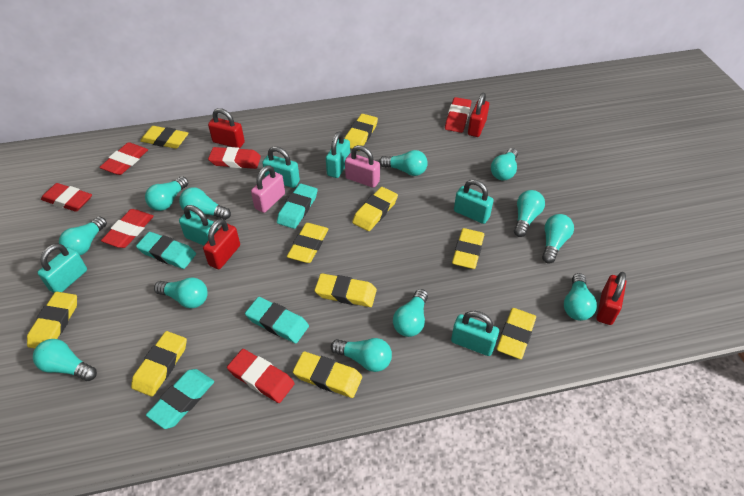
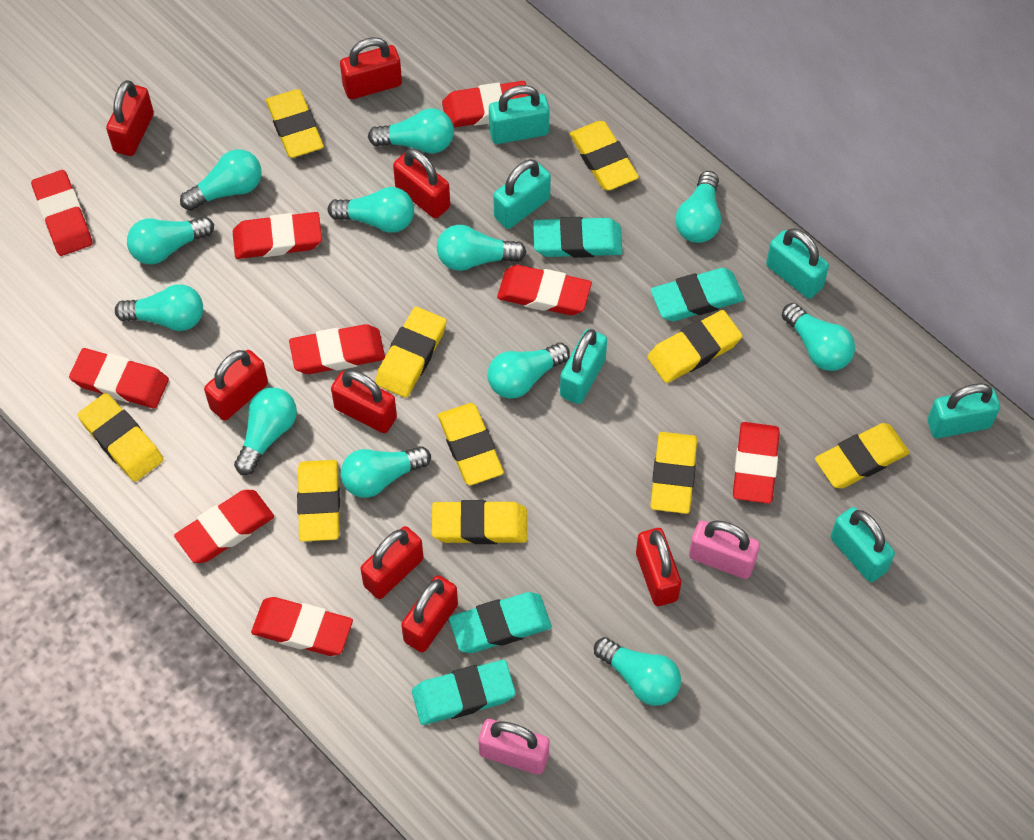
red eraser: 6 -> 9
red padlock: 4 -> 8

